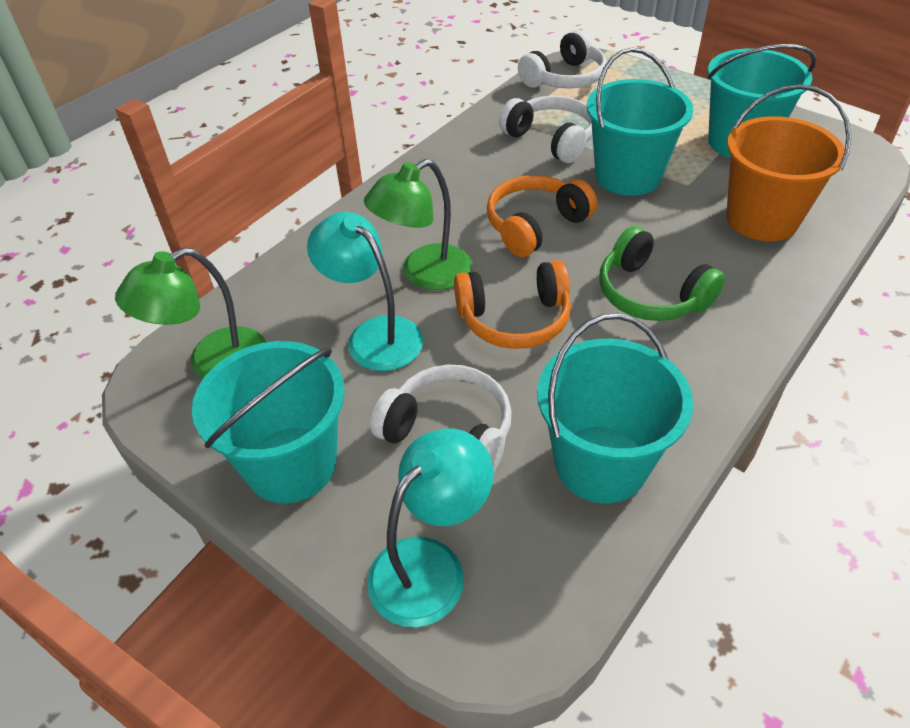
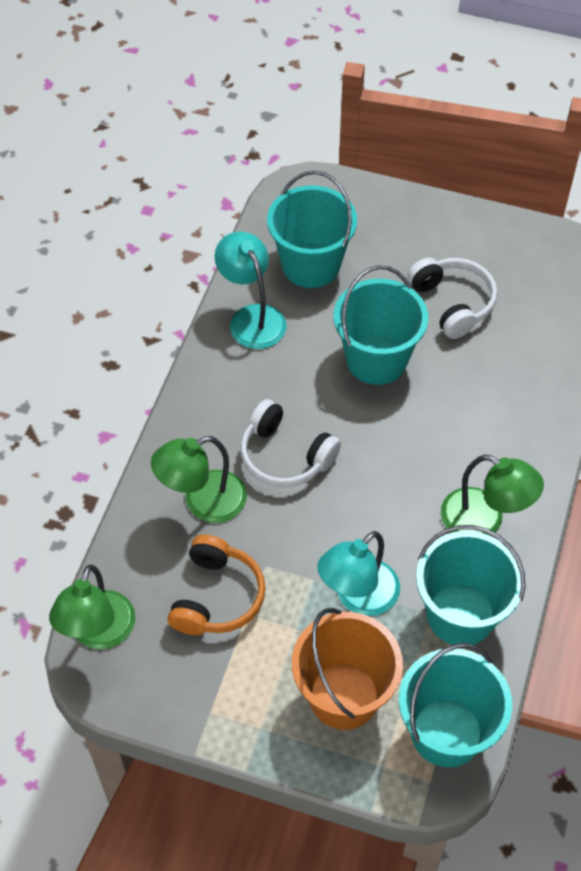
green headphones: 1 -> 0
green lamp: 2 -> 3
orange headphones: 2 -> 1
white headphones: 3 -> 2

